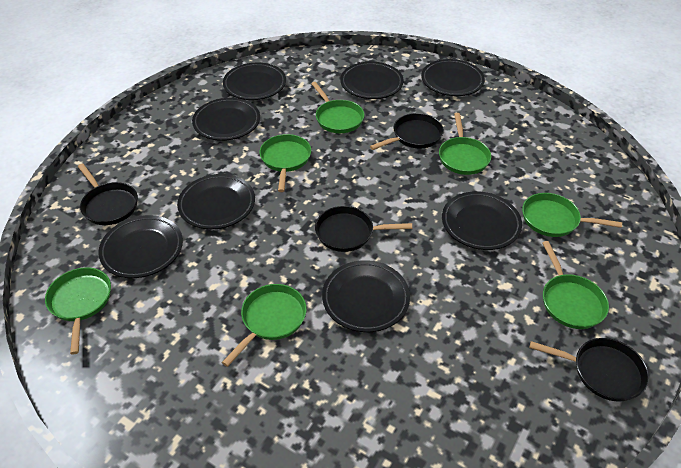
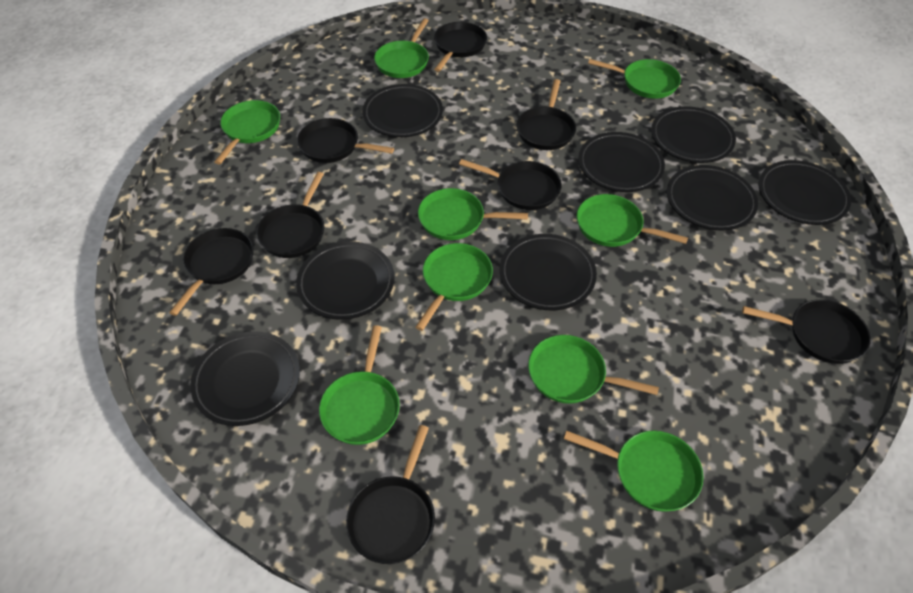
black pan: 4 -> 8
green pan: 7 -> 9

